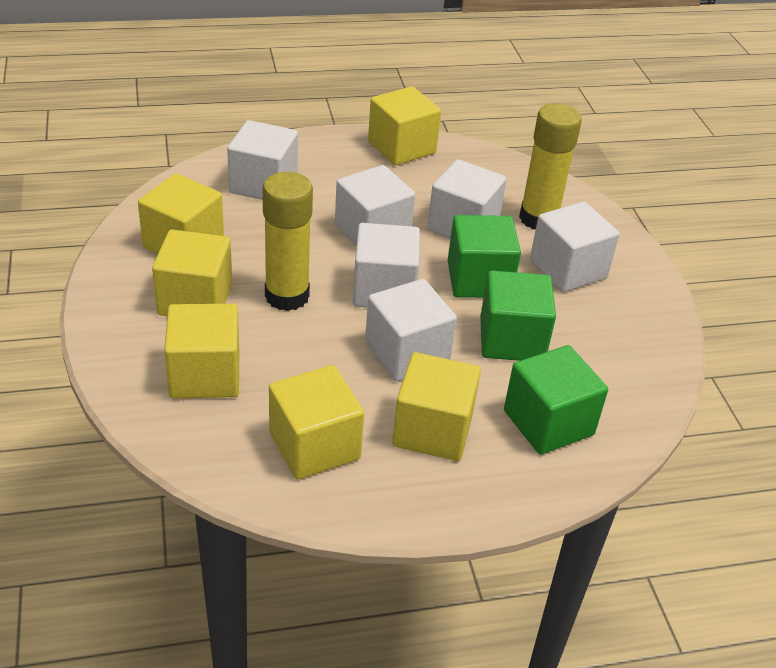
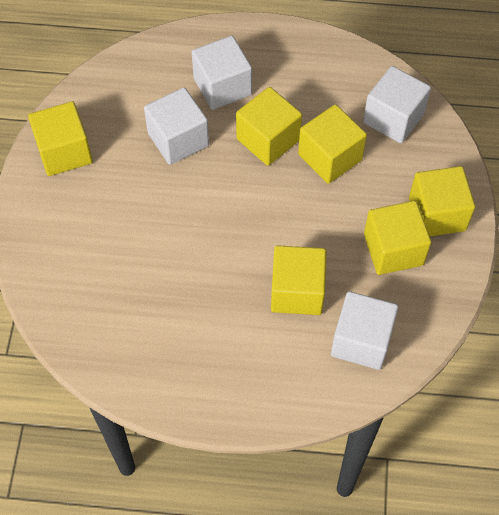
green cube: 3 -> 0
white cube: 6 -> 4
yellow glue stick: 2 -> 0

